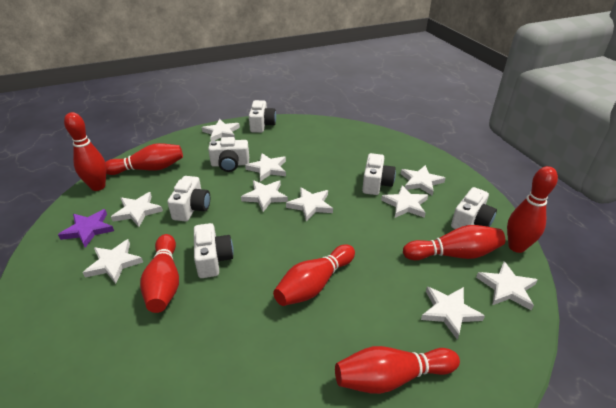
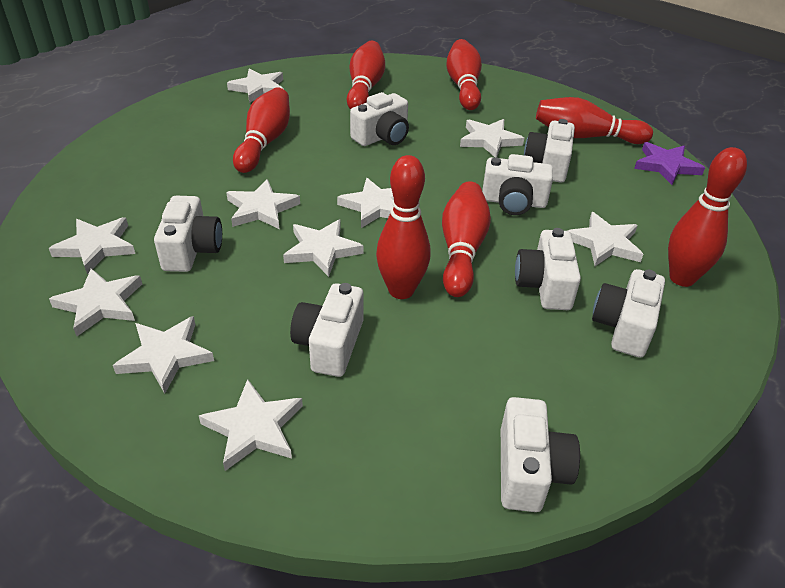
white camera: 6 -> 8

